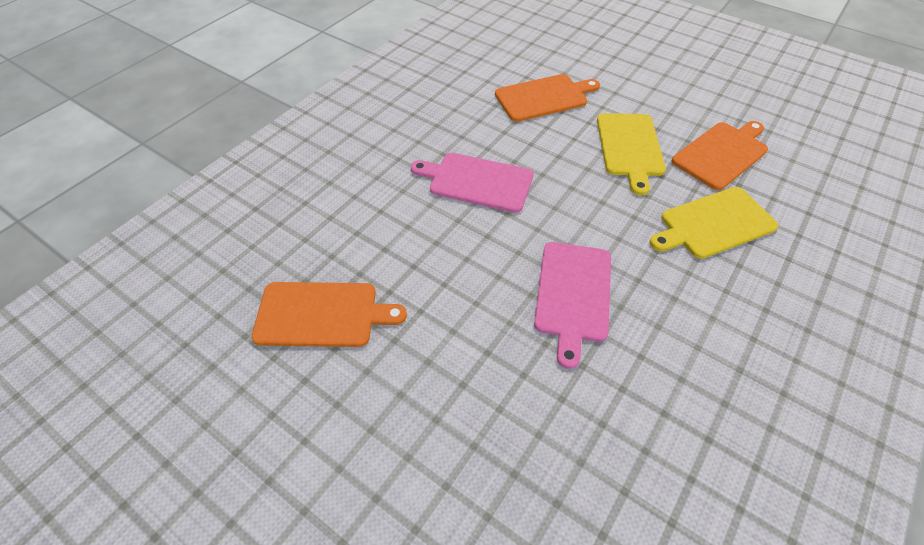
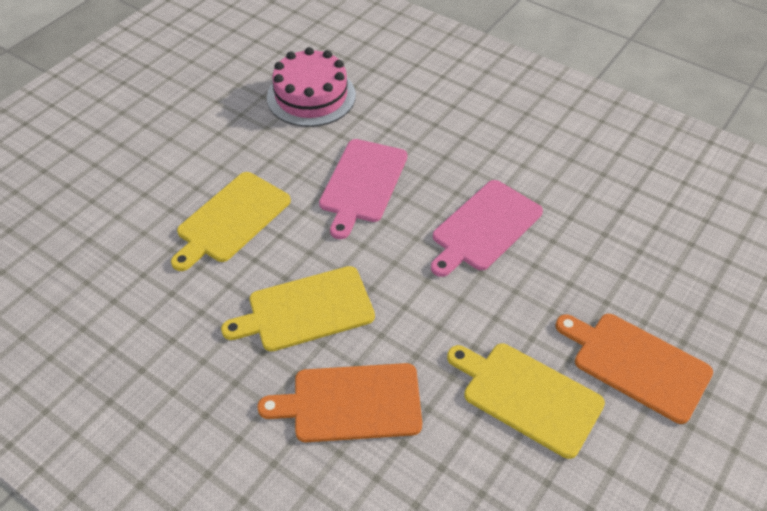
orange cutting board: 3 -> 2
pink cake: 0 -> 1
yellow cutting board: 2 -> 3

